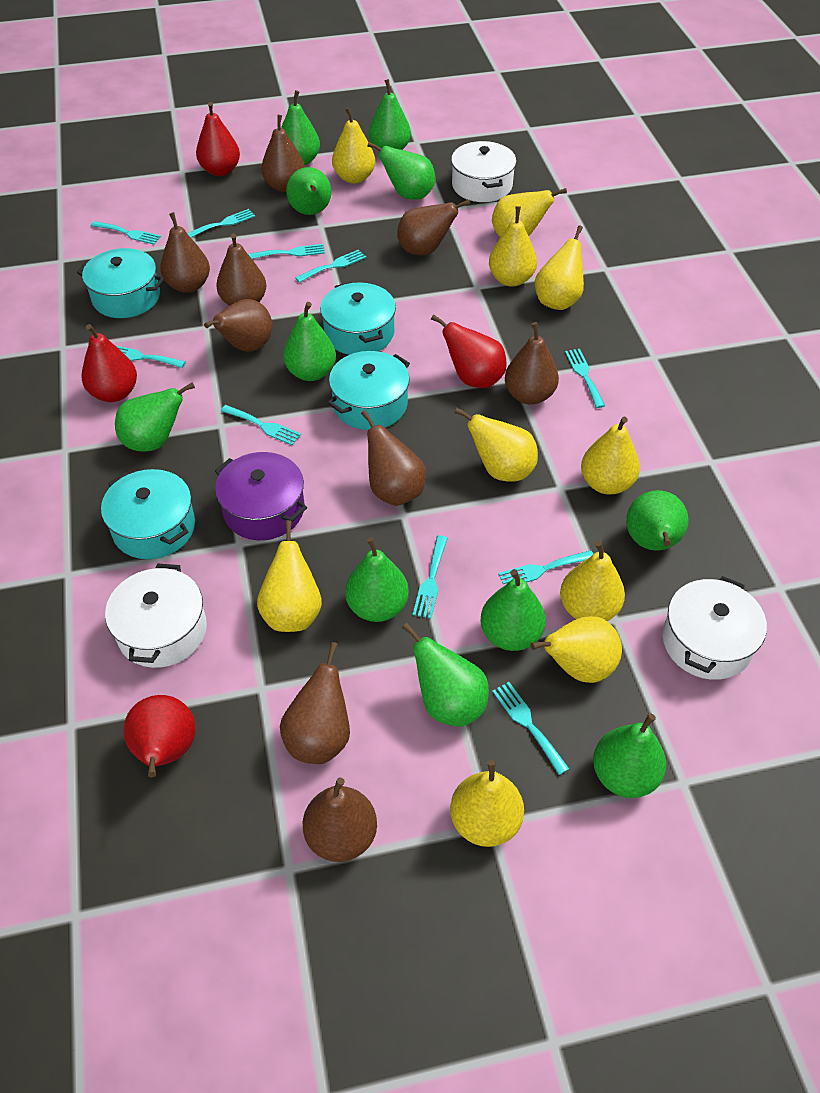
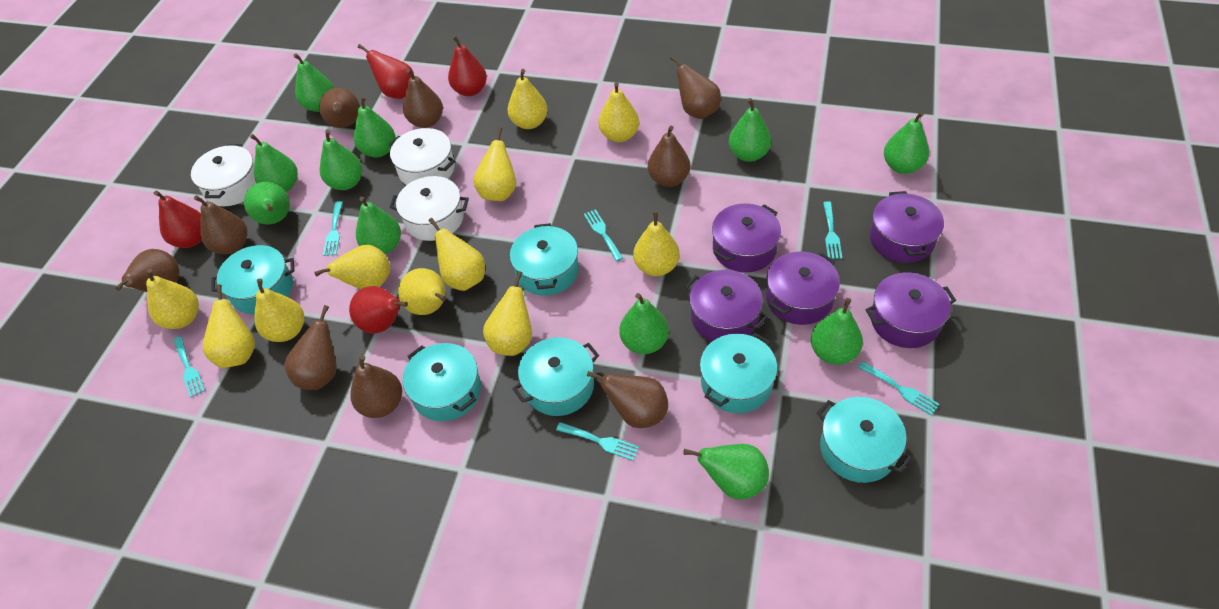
purple pot: 1 -> 5
turquoise fork: 10 -> 6
turquoise pot: 4 -> 6
yellow pear: 10 -> 11

